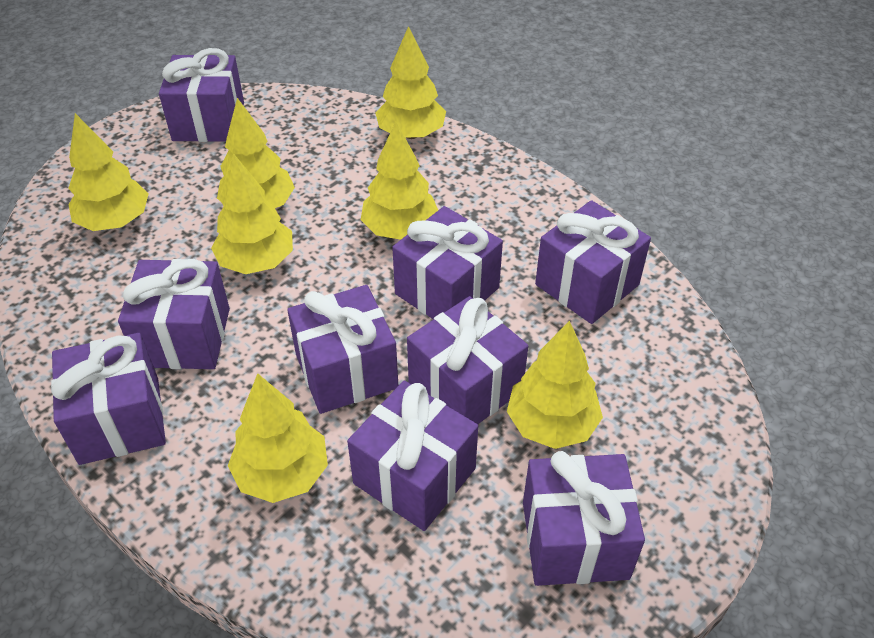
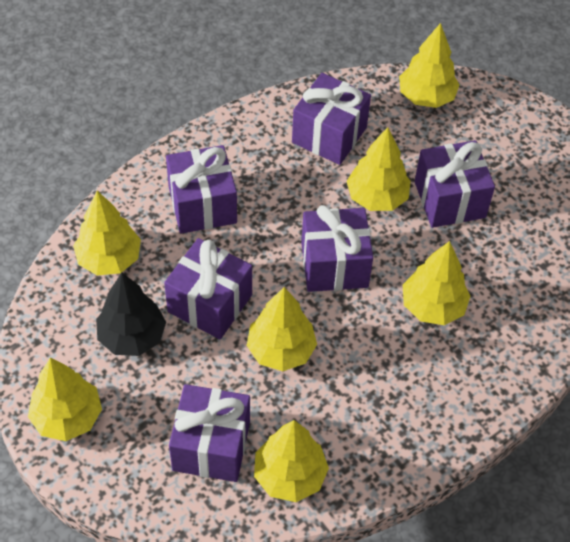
black tree: 0 -> 1
purple gift: 9 -> 6

